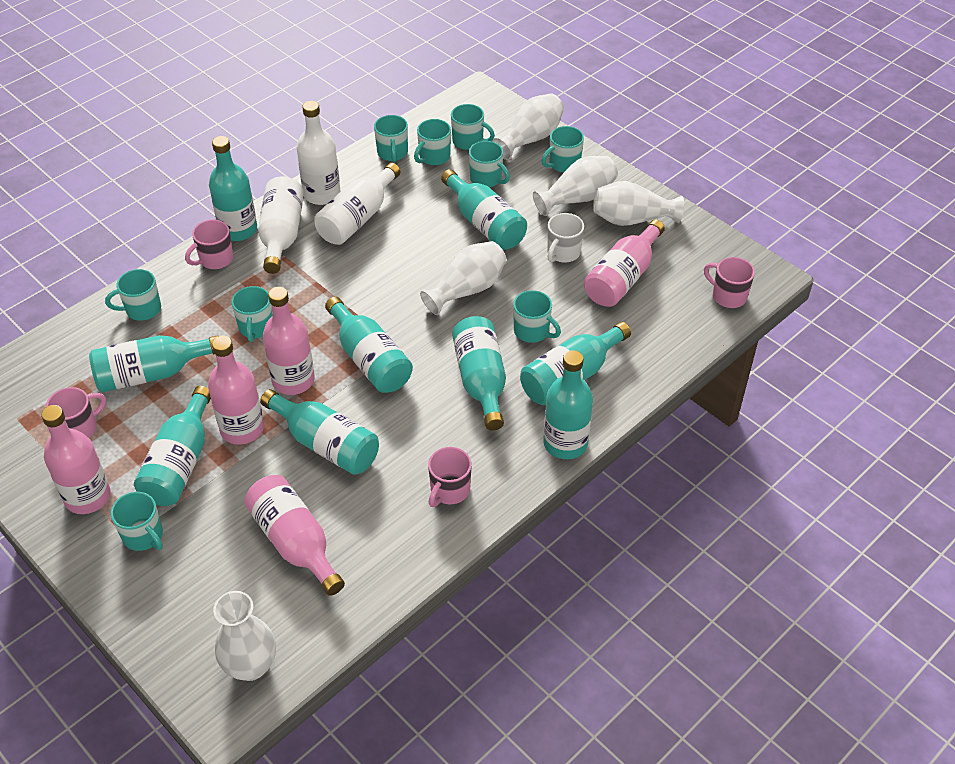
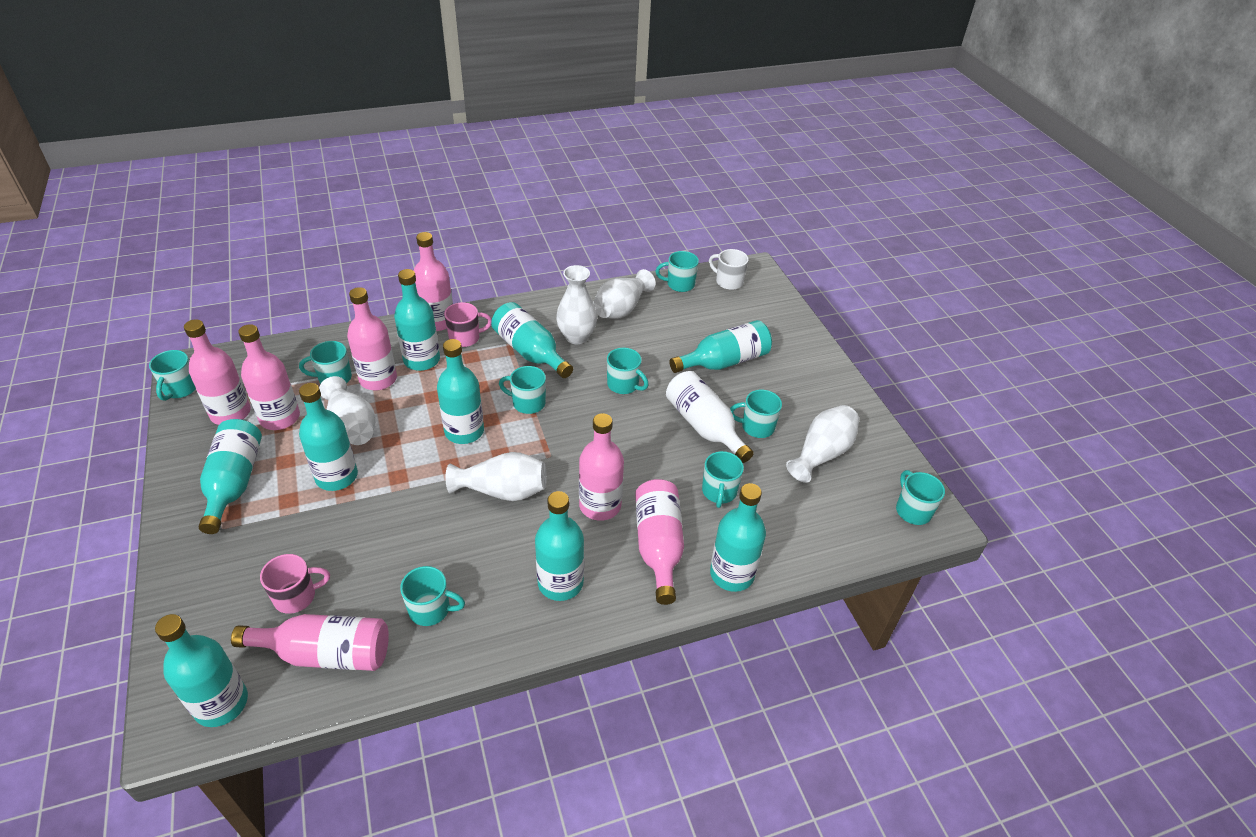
pink bottle: 5 -> 7
pink mug: 4 -> 2
white bottle: 3 -> 1

